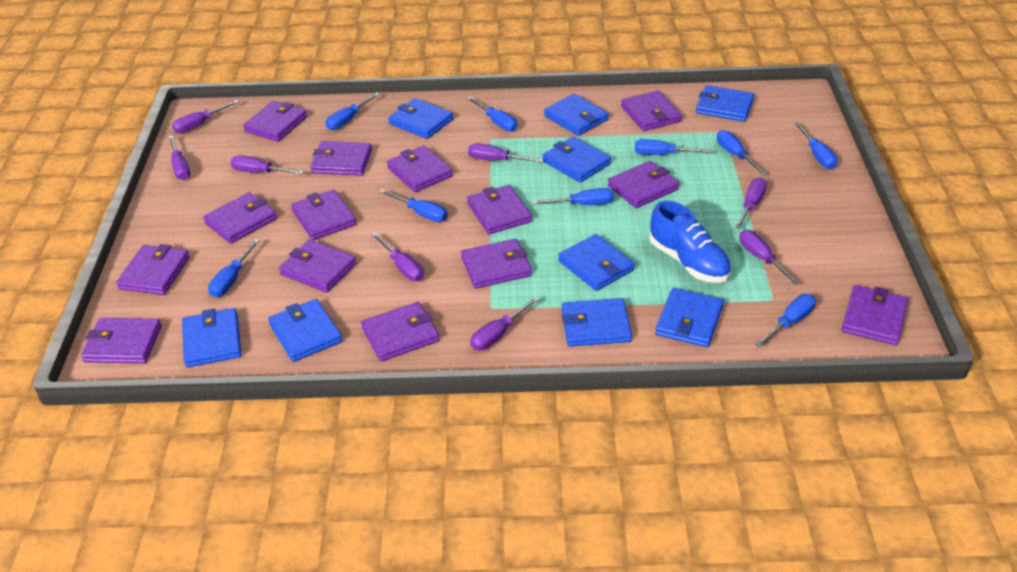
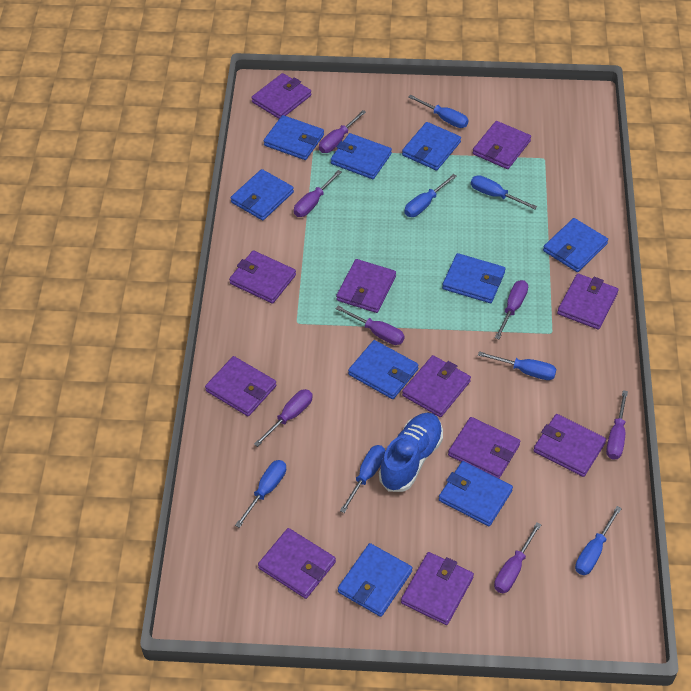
blue screwdriver: 9 -> 7
purple screwdriver: 8 -> 7
purple wallet: 14 -> 11

